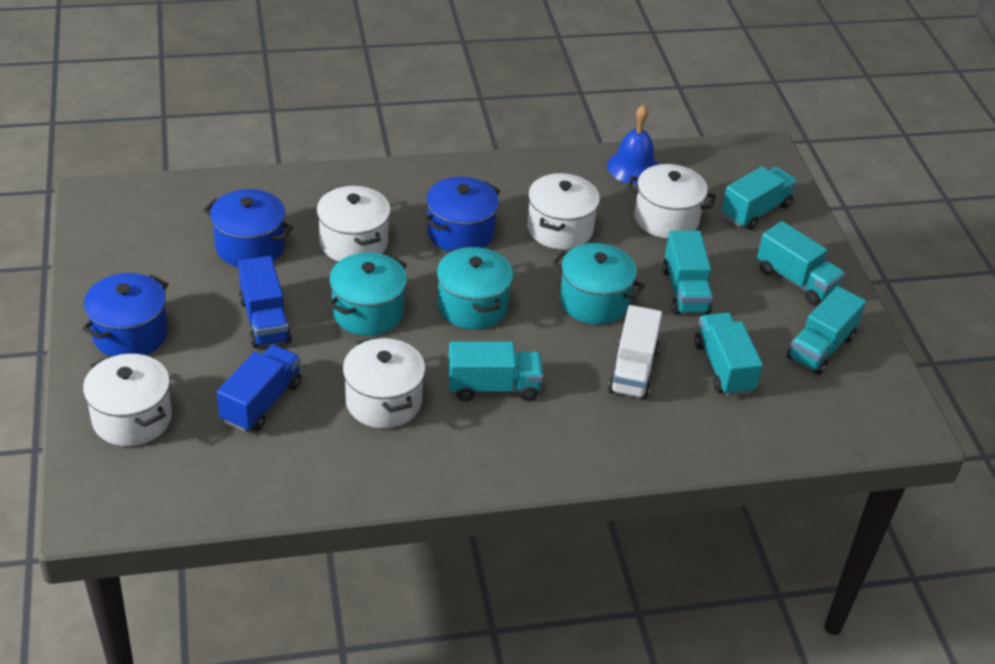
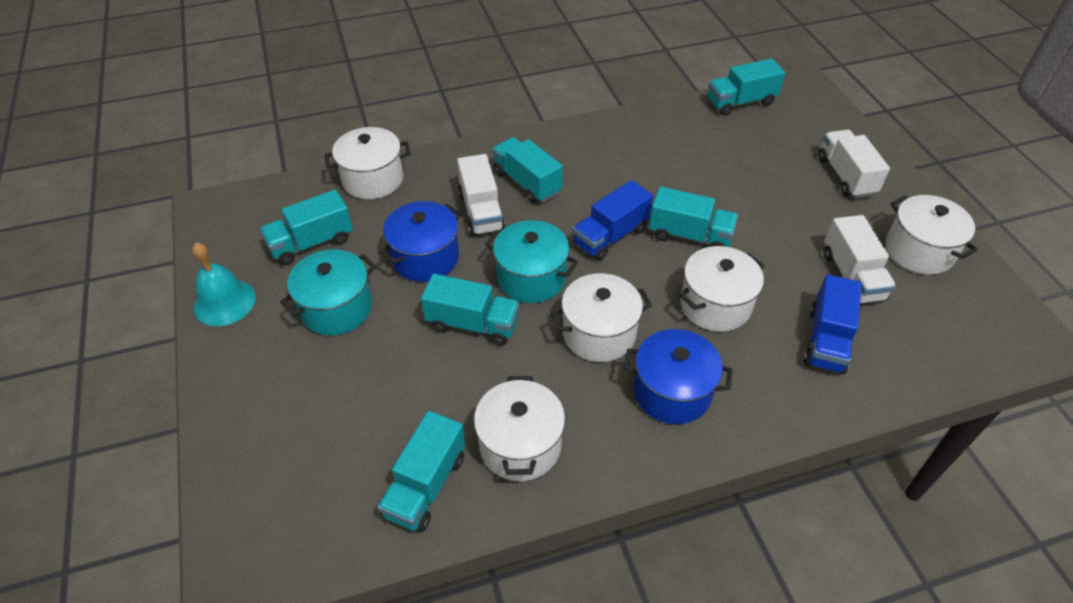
blue bell: 1 -> 0
blue pot: 3 -> 2
turquoise bell: 0 -> 1
turquoise pot: 3 -> 2
white truck: 1 -> 3

